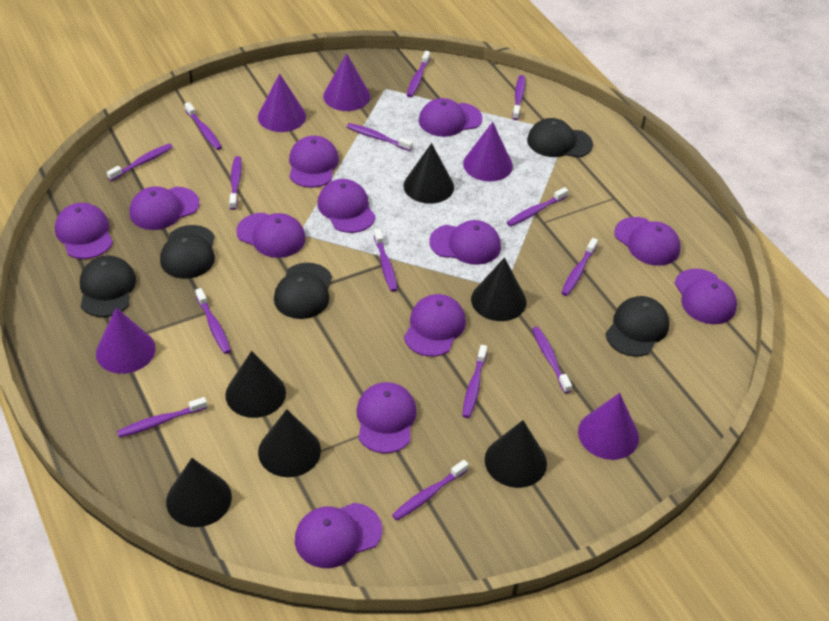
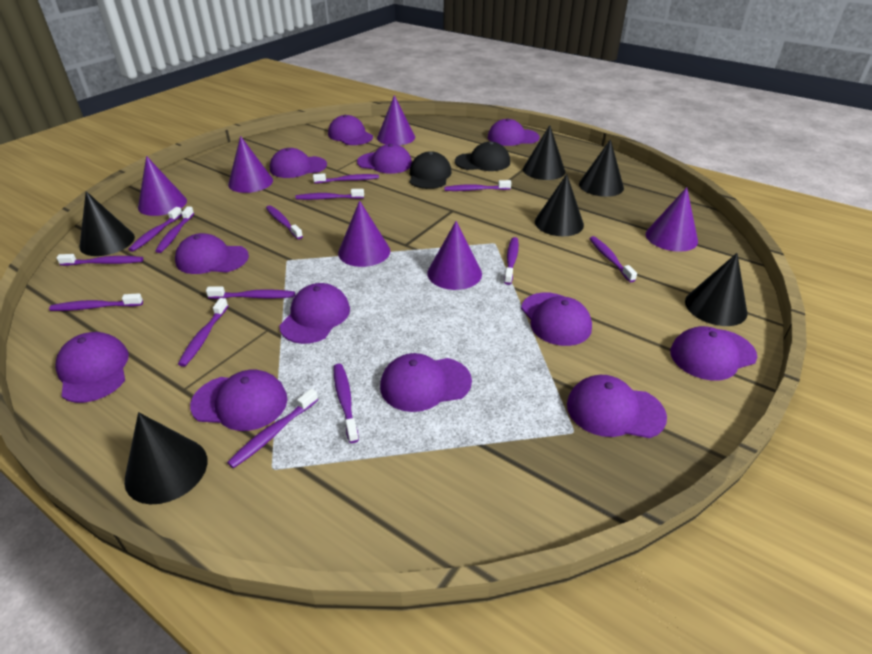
black cap: 5 -> 2
purple cone: 5 -> 6

